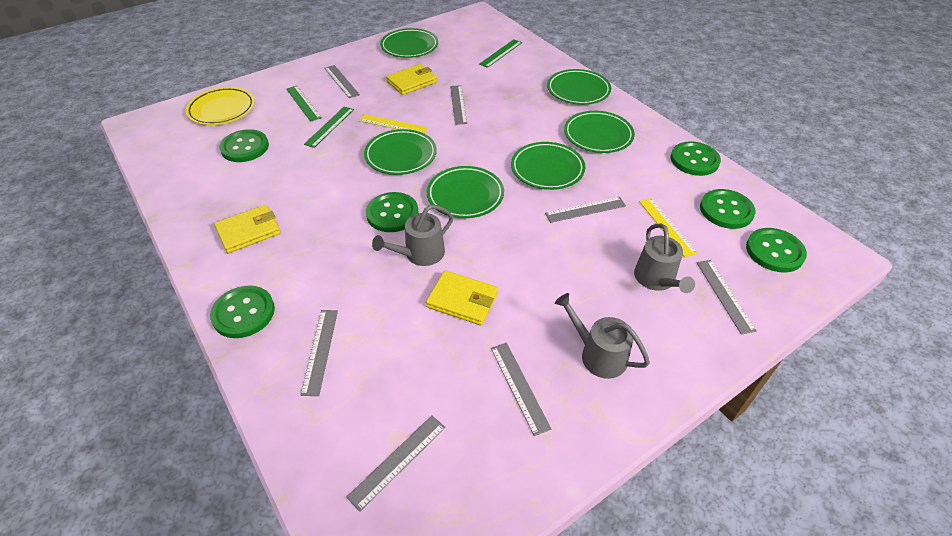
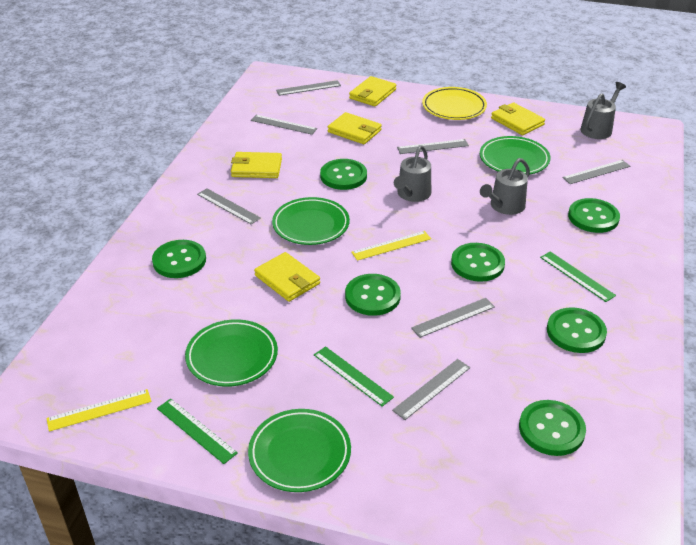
green button: 6 -> 7
green plate: 6 -> 4
yellow wallet: 3 -> 5

